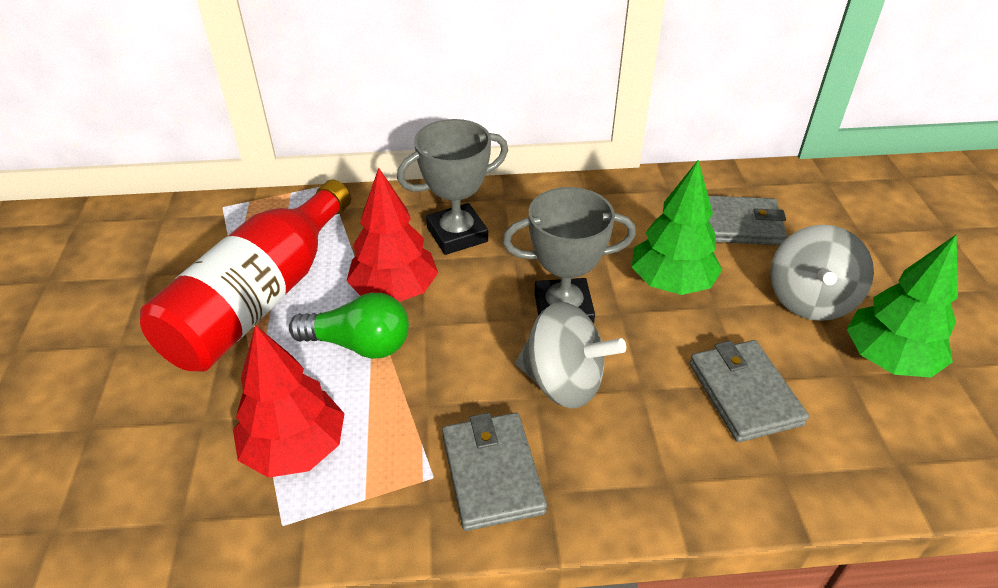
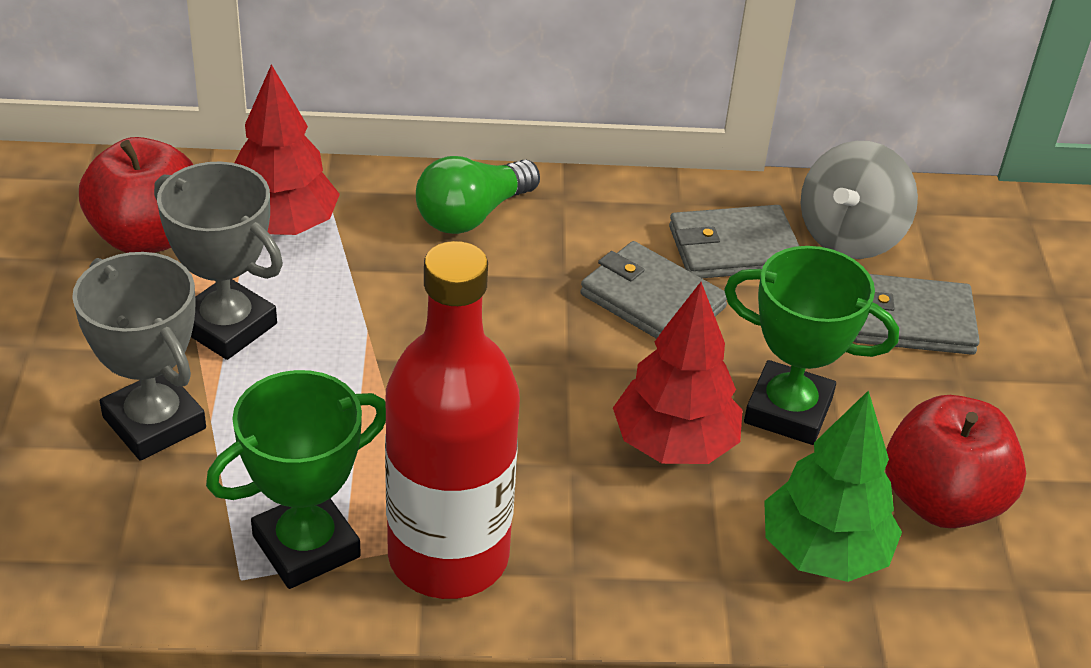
green tree: 2 -> 1
green trophy: 0 -> 2
grey spinning top: 2 -> 1
red apple: 0 -> 2

